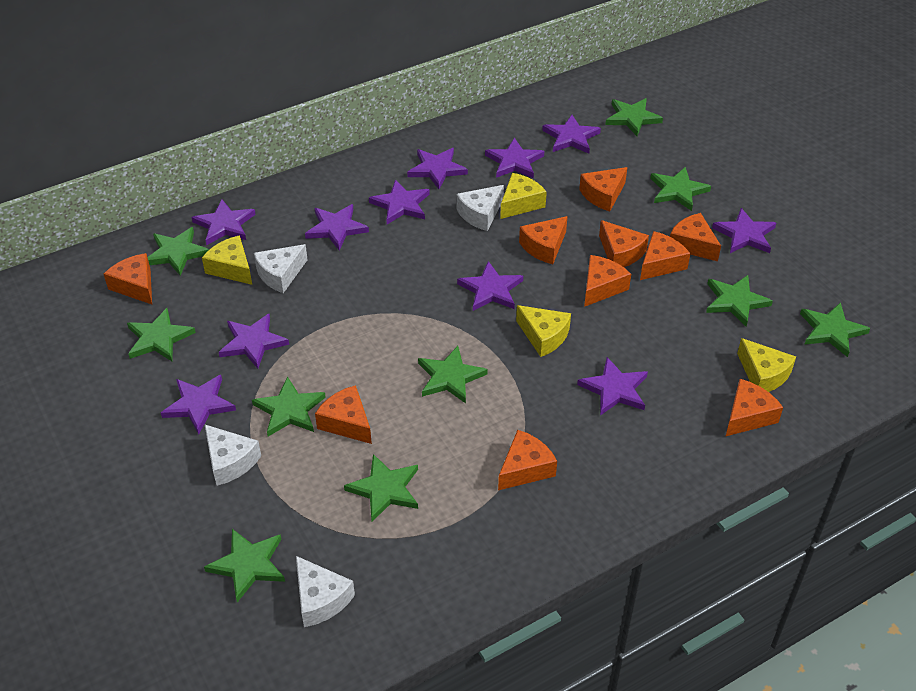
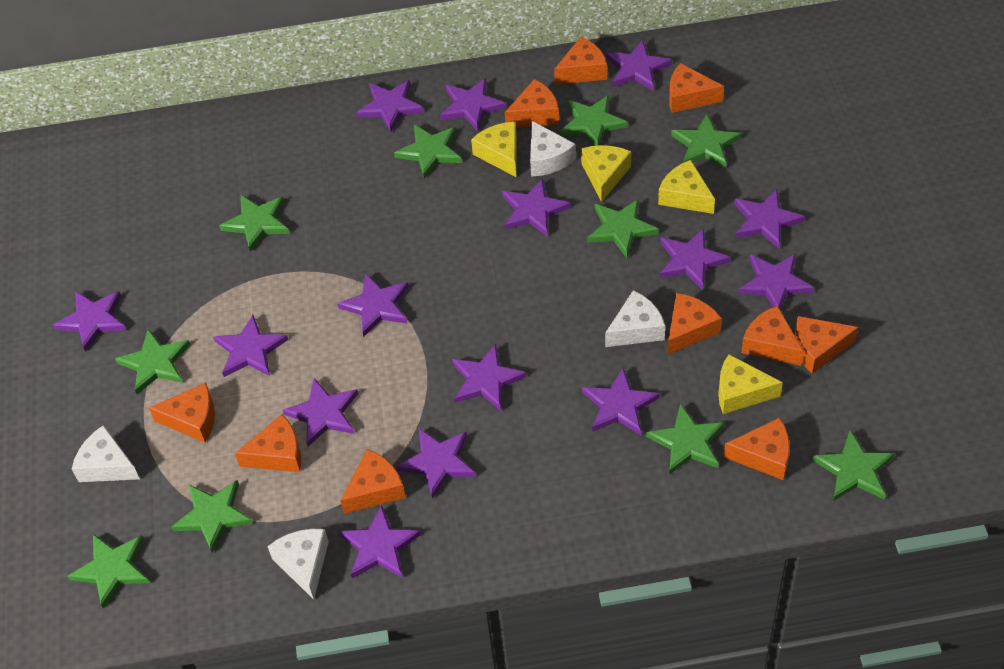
purple star: 11 -> 15

